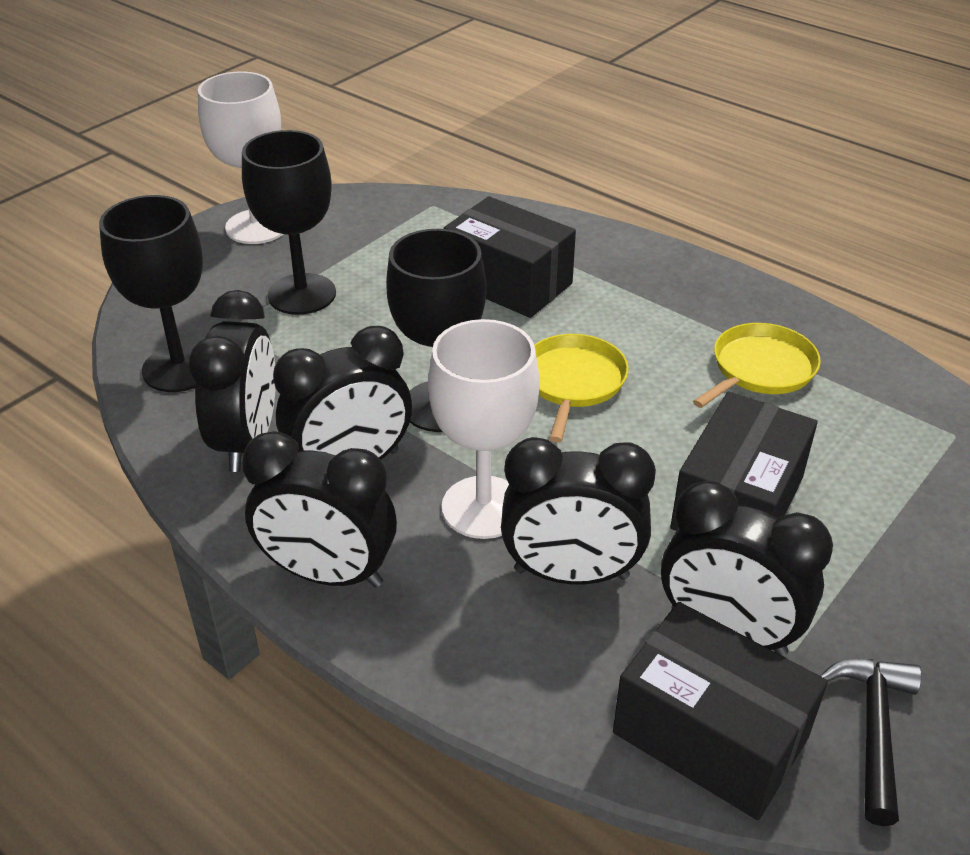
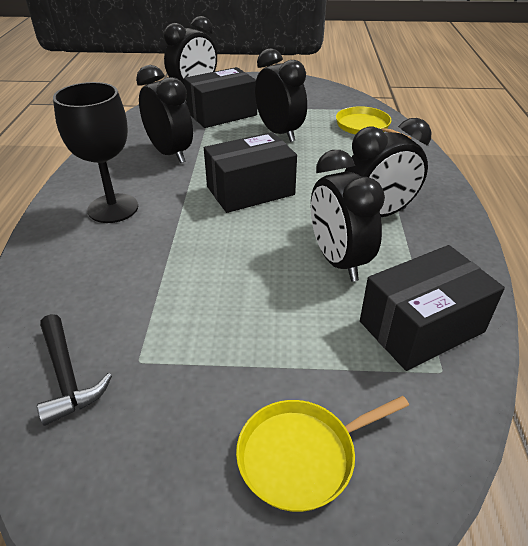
black goblet: 3 -> 1
white goblet: 2 -> 0

